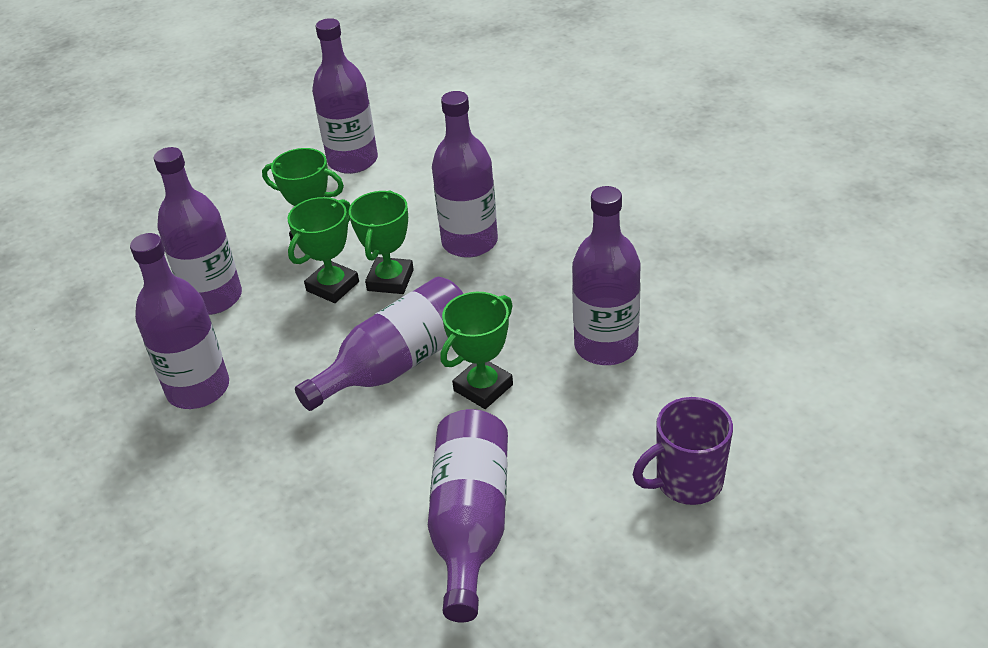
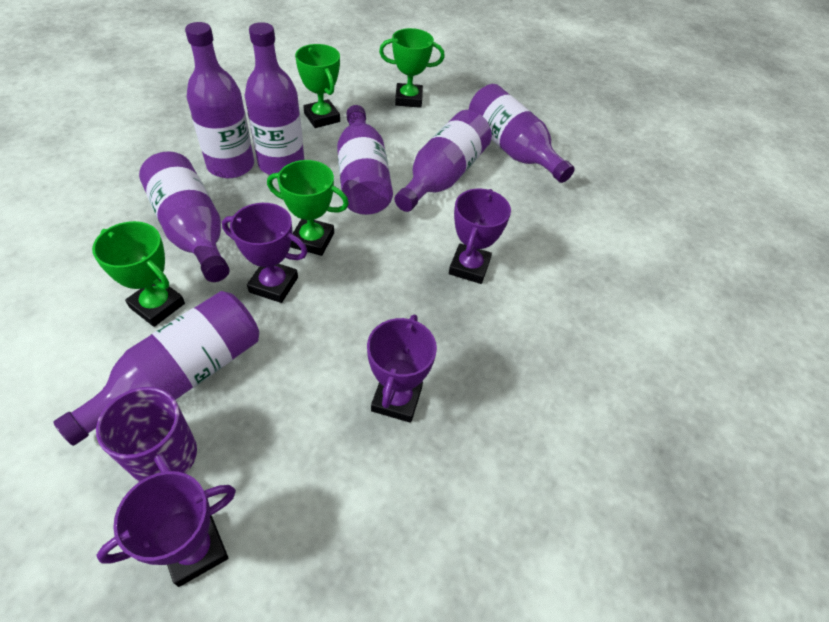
purple trophy: 0 -> 4

